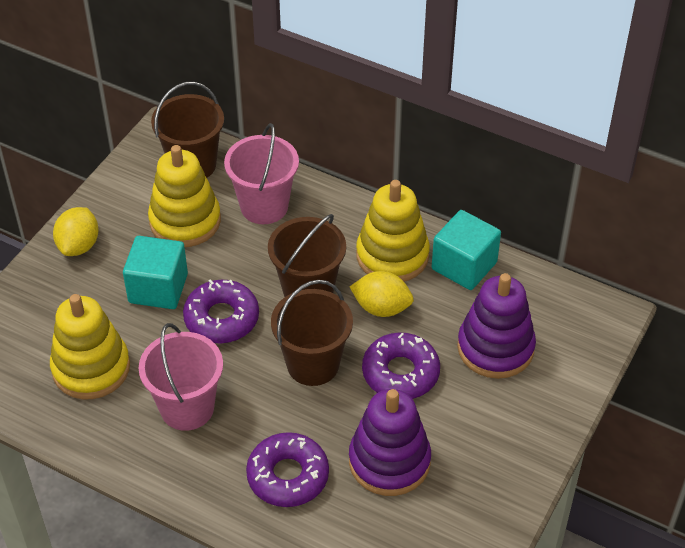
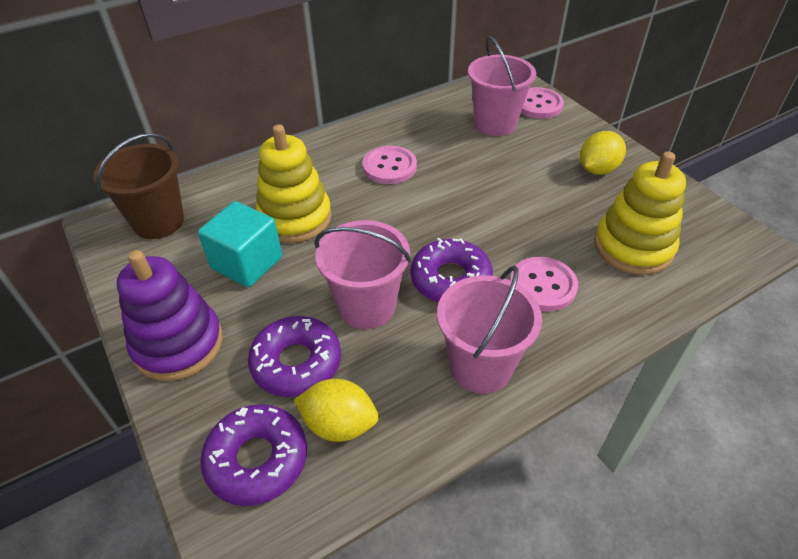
brown bucket: 3 -> 1
pink bucket: 2 -> 3
pink button: 0 -> 3
purple stacking toy: 2 -> 1
turquoise cube: 2 -> 1
yellow stacking toy: 3 -> 2

